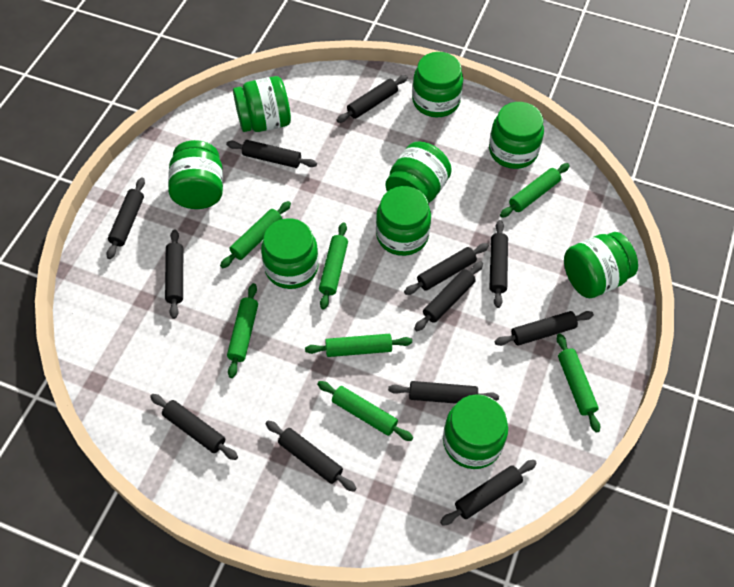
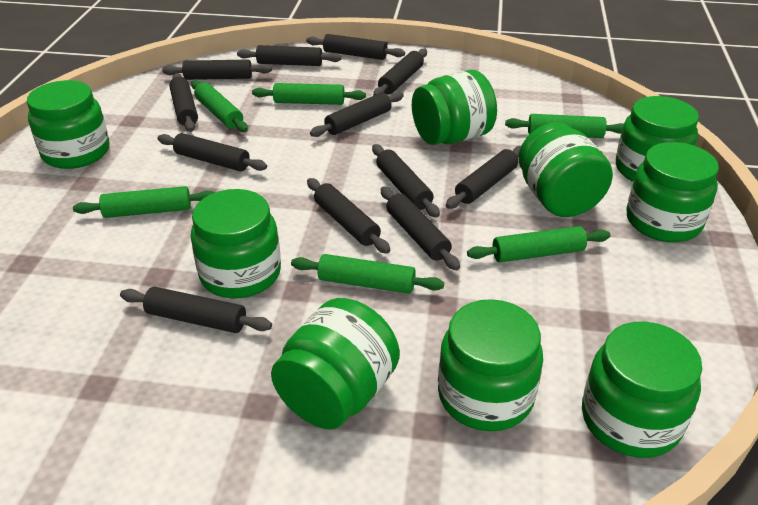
green rolling pin: 7 -> 6

